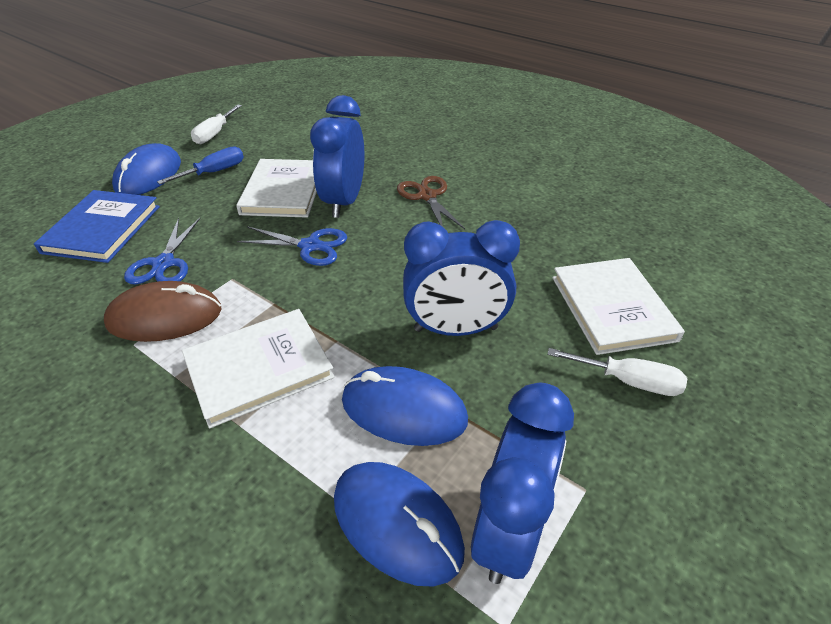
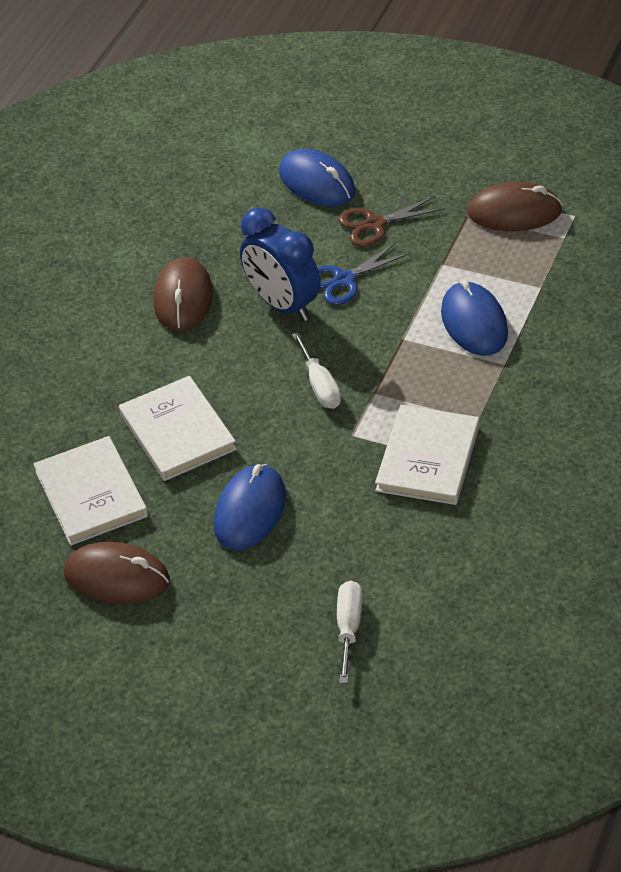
blue book: 1 -> 0
blue clock: 3 -> 1
blue scissors: 2 -> 1
blue screwdriver: 1 -> 0
brown mouse: 1 -> 3

